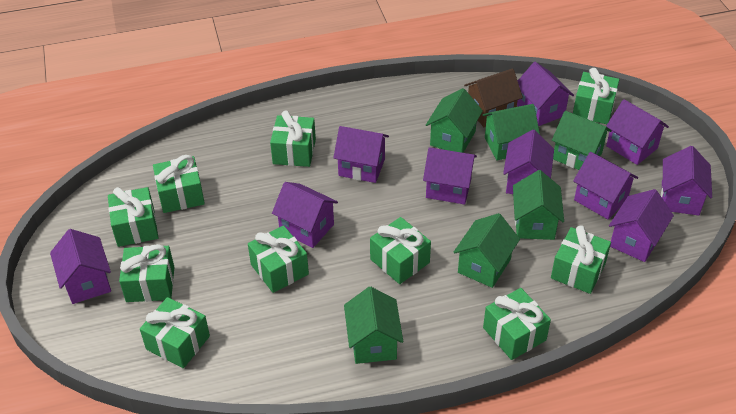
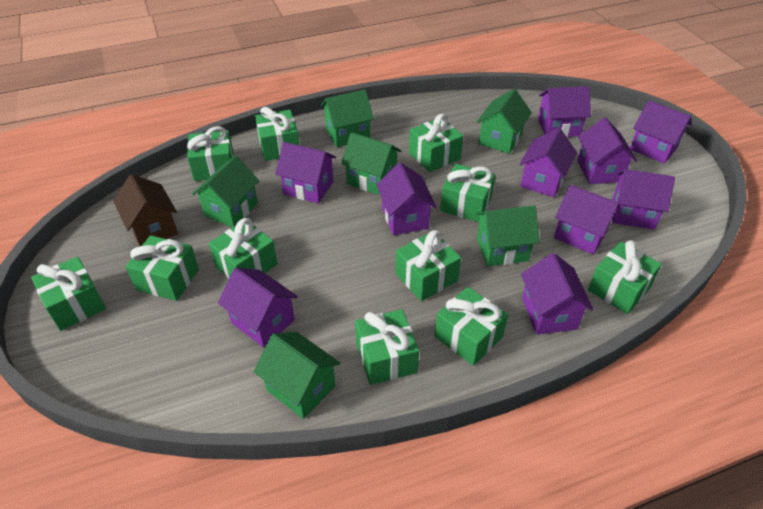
green gift: 10 -> 11

